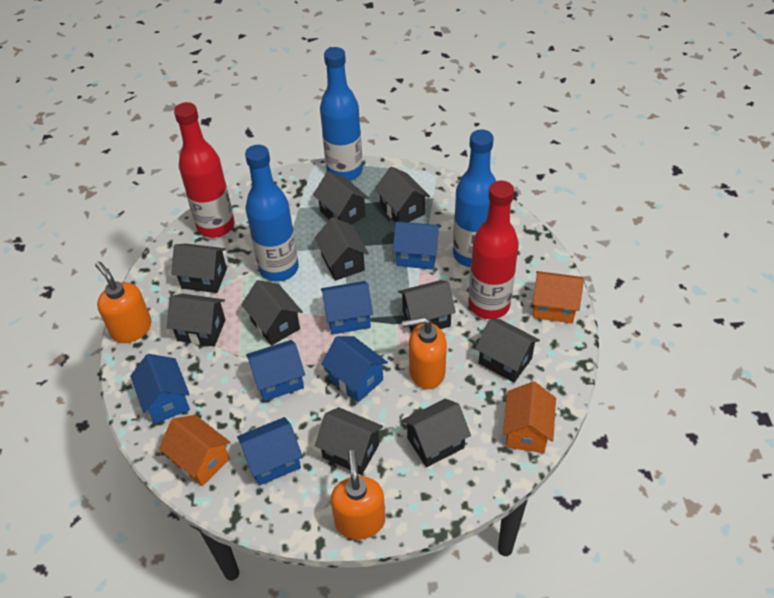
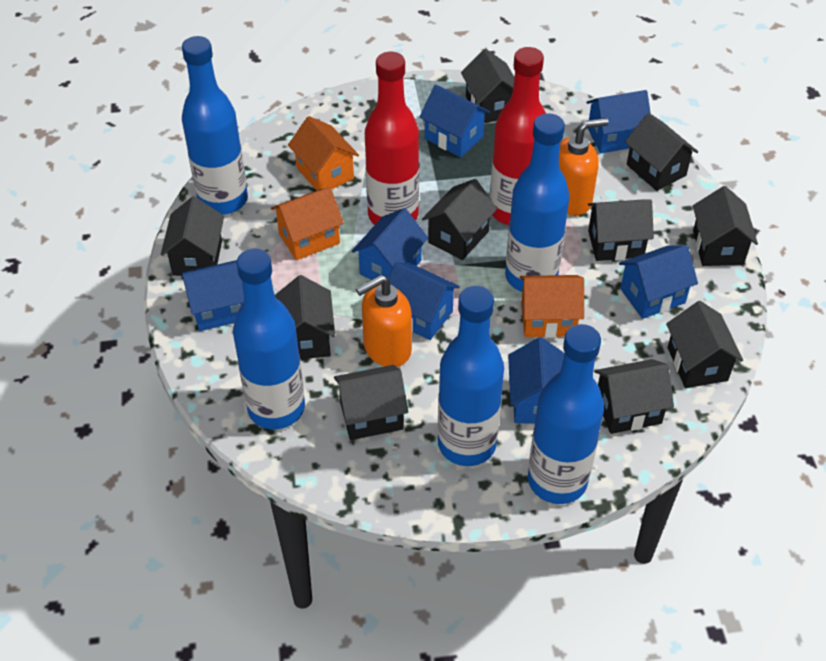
blue bottle: 3 -> 5
blue house: 6 -> 7
orange soap dispenser: 3 -> 2

